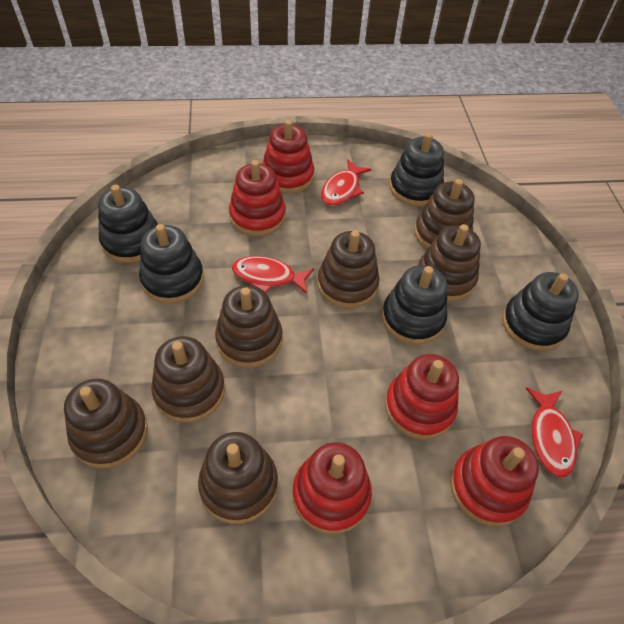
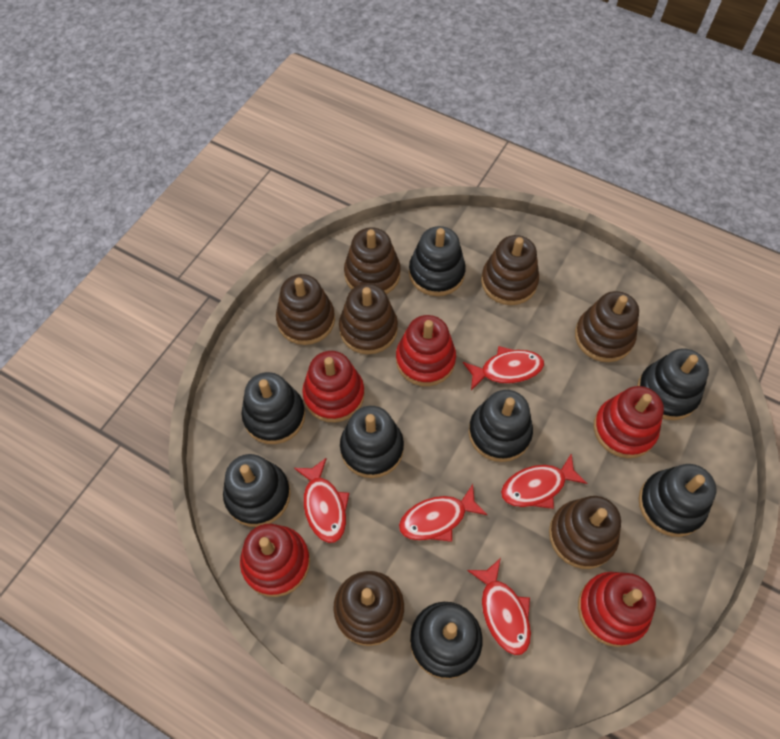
black stacking toy: 5 -> 8
red fish: 3 -> 5

